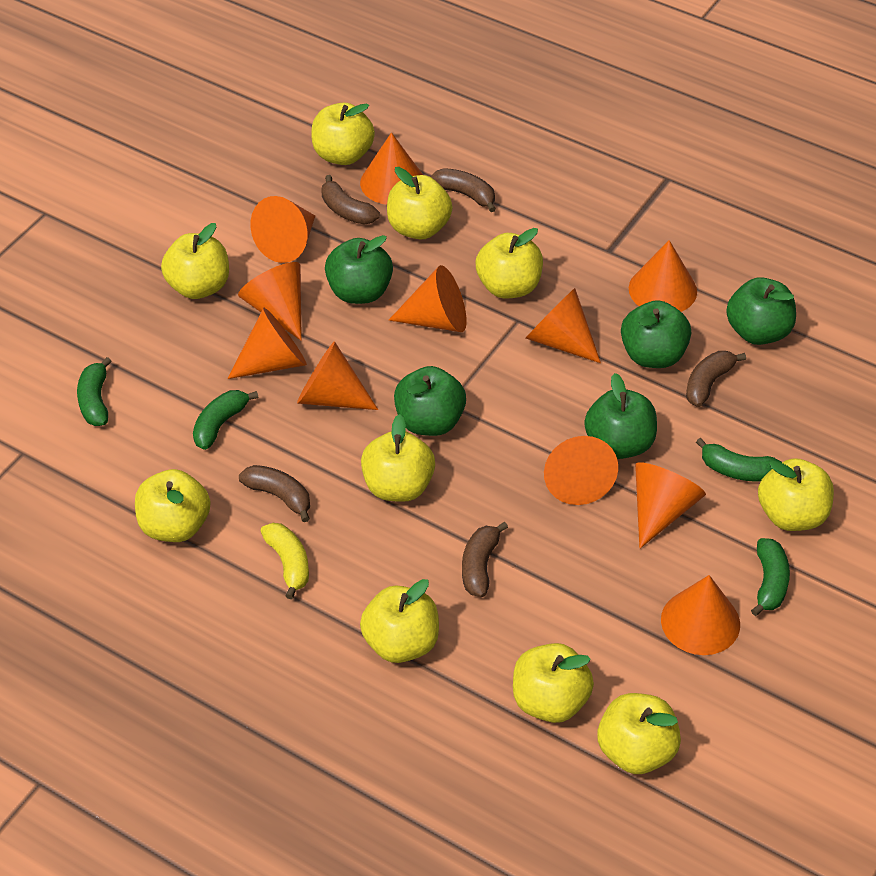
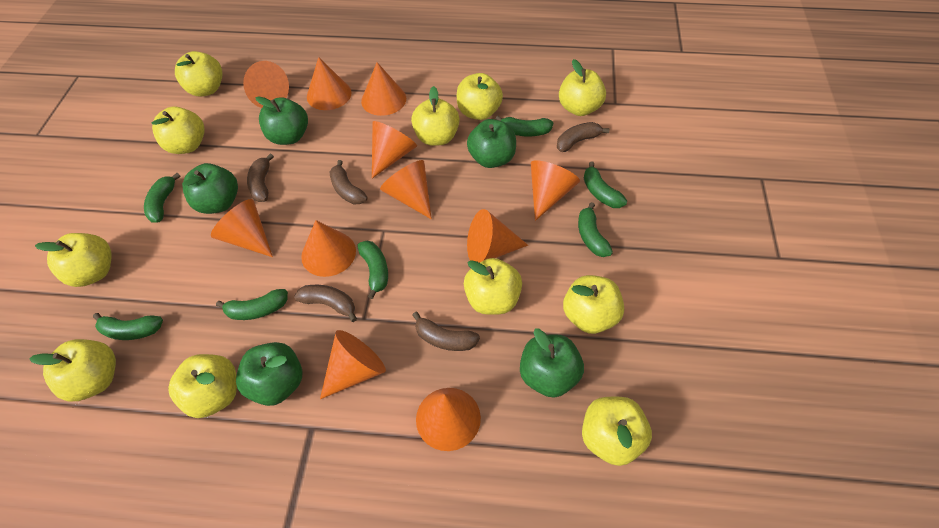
green banana: 4 -> 7
yellow apple: 10 -> 11
yellow banana: 1 -> 0

